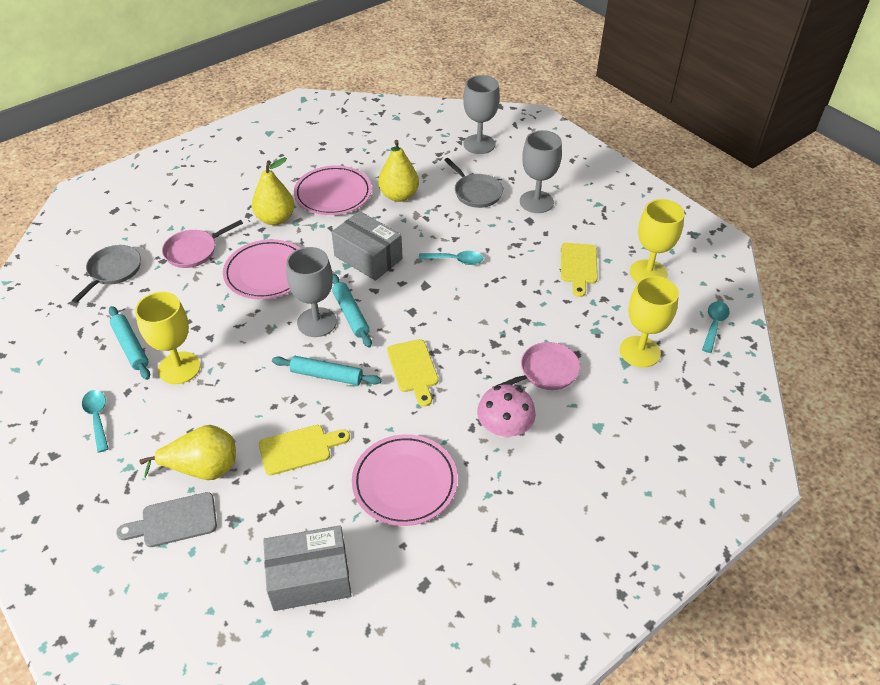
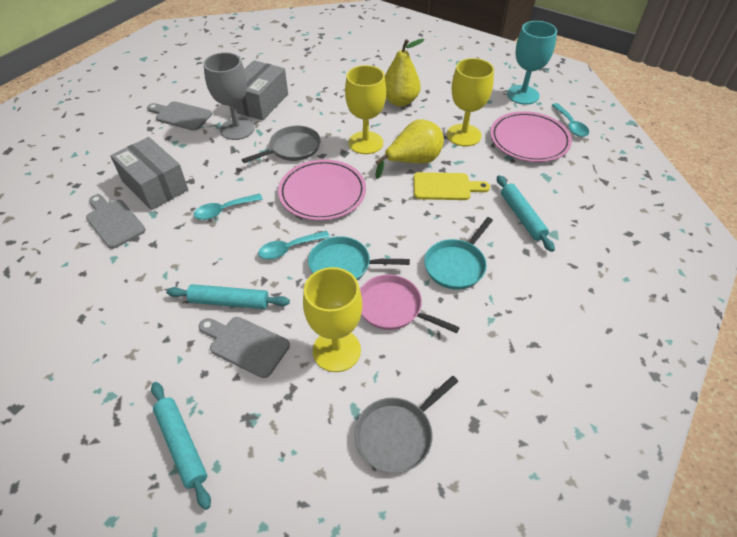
grey cutting board: 1 -> 3
grey goblet: 3 -> 1
pink mushroom: 1 -> 0
pink pan: 2 -> 1
pink plate: 3 -> 2
turquoise goblet: 0 -> 1
turquoise pan: 0 -> 2
yellow cutting board: 3 -> 1
yellow pear: 3 -> 2

